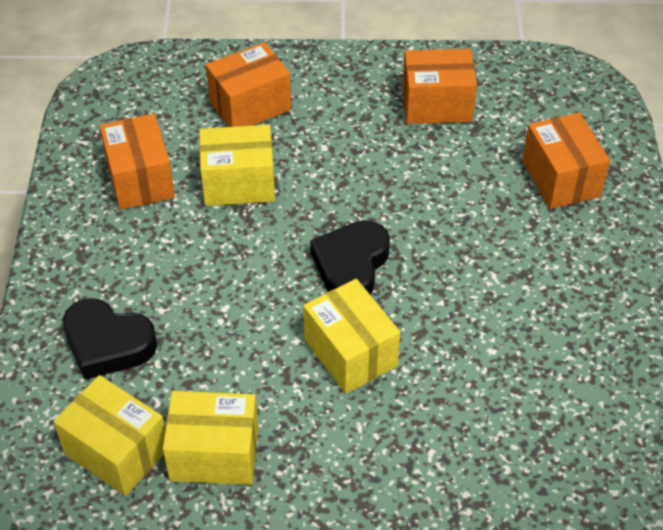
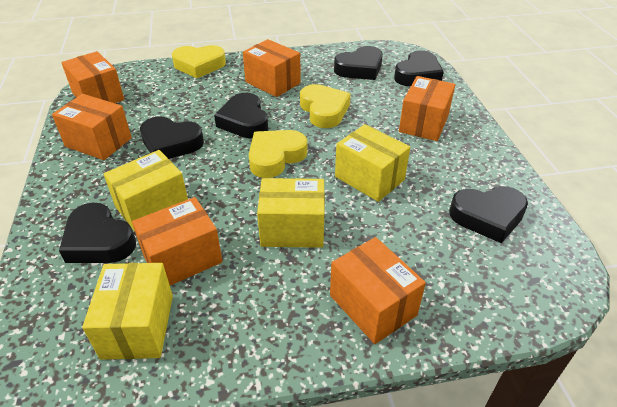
black heart: 2 -> 6
orange box: 4 -> 6
yellow heart: 0 -> 3

